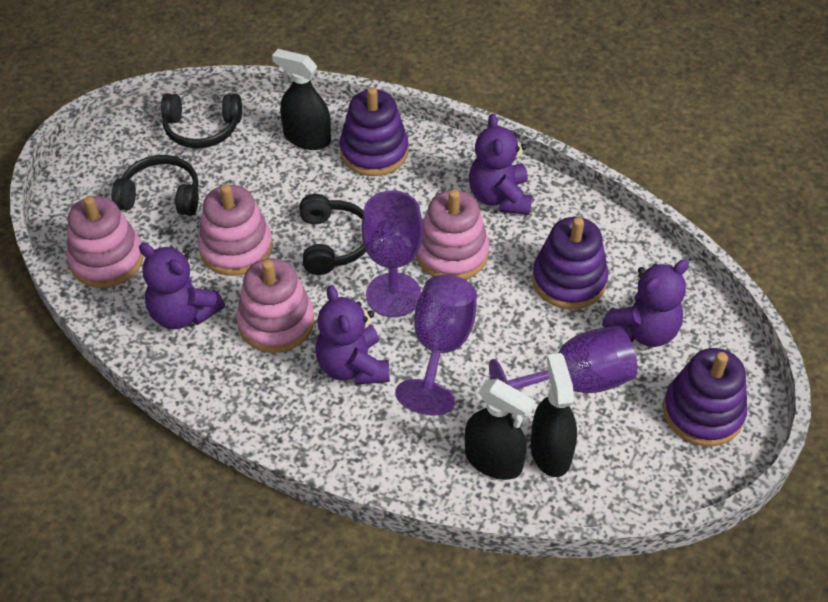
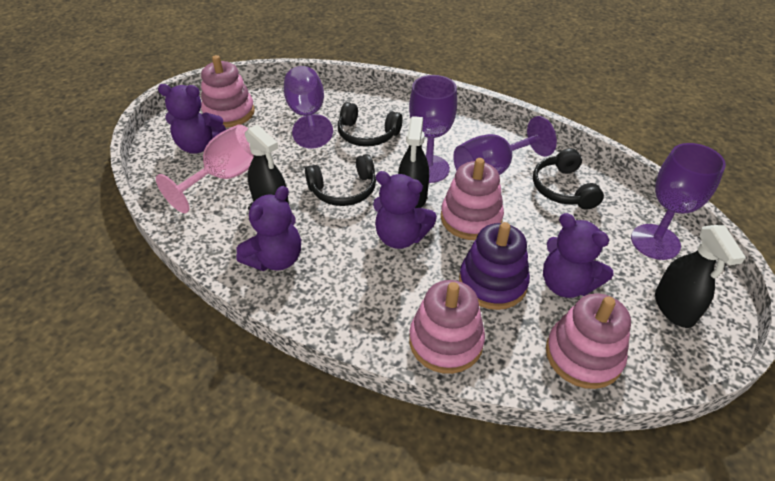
pink goblet: 0 -> 1
purple goblet: 3 -> 4
purple stacking toy: 3 -> 1

